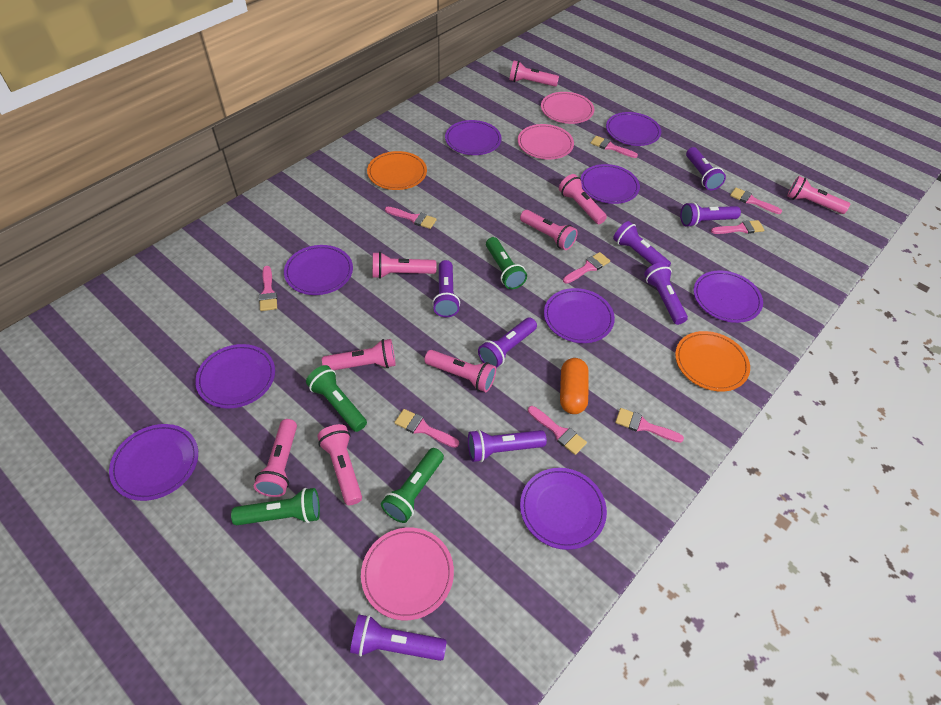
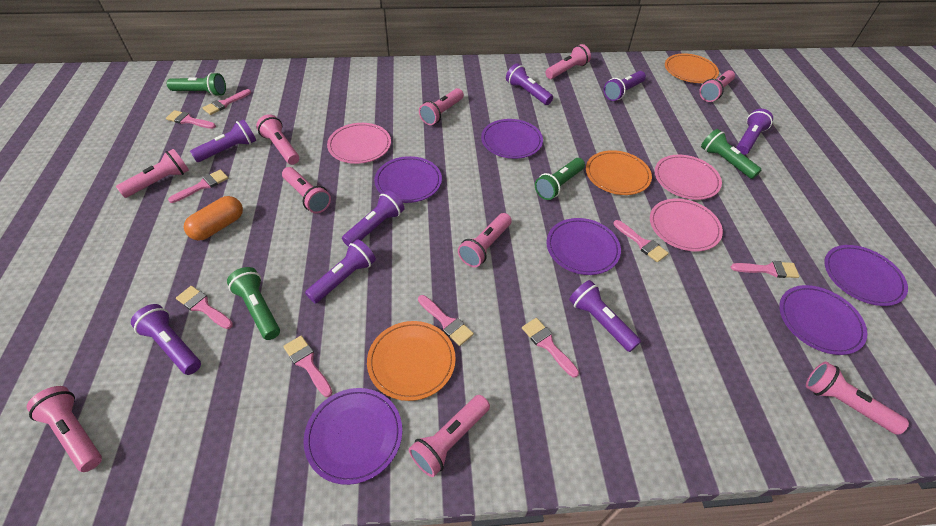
orange plate: 2 -> 3
pink flashlight: 9 -> 10
purple plate: 9 -> 6

